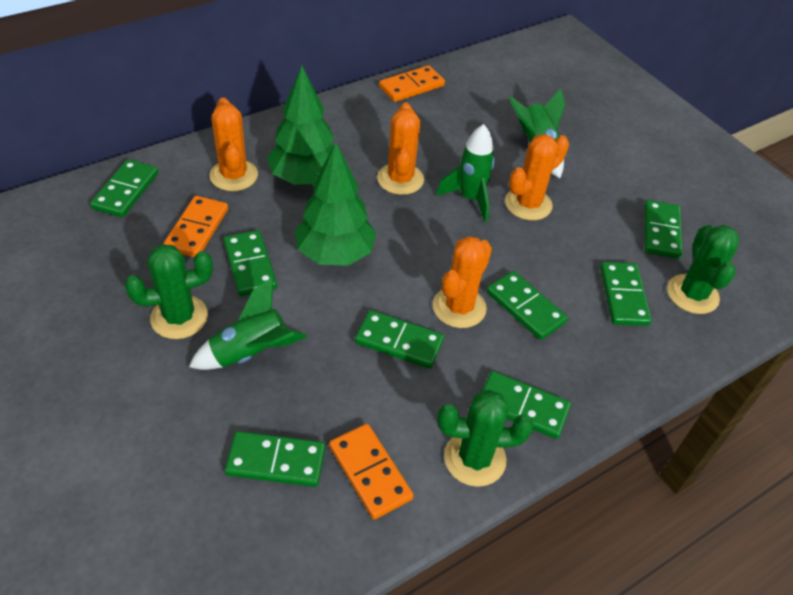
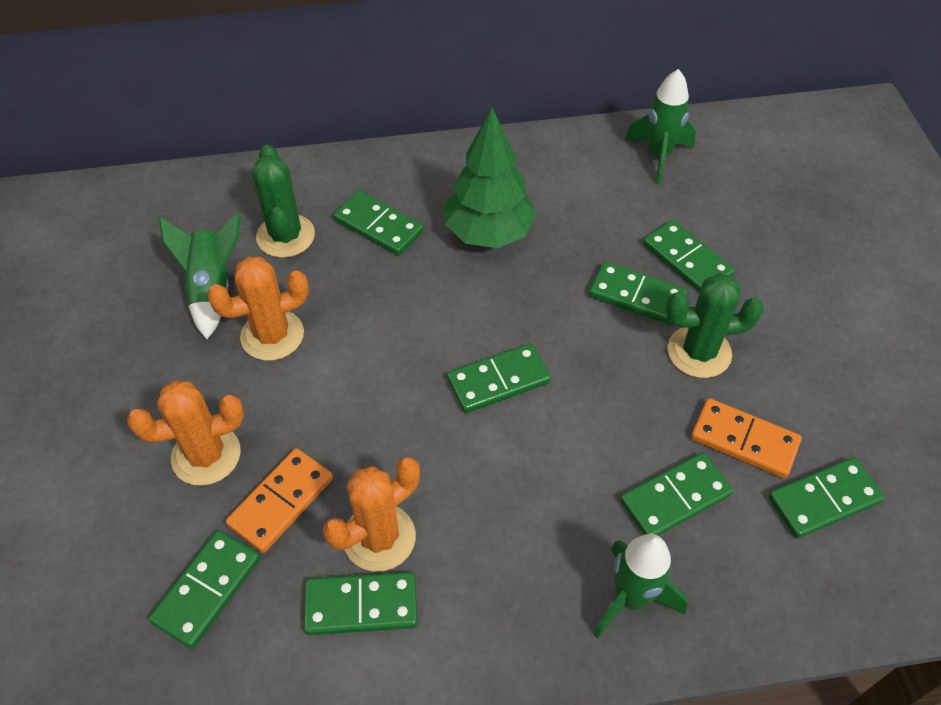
green cactus: 3 -> 2
green tree: 2 -> 1
orange cactus: 4 -> 3
orange domino: 3 -> 2

